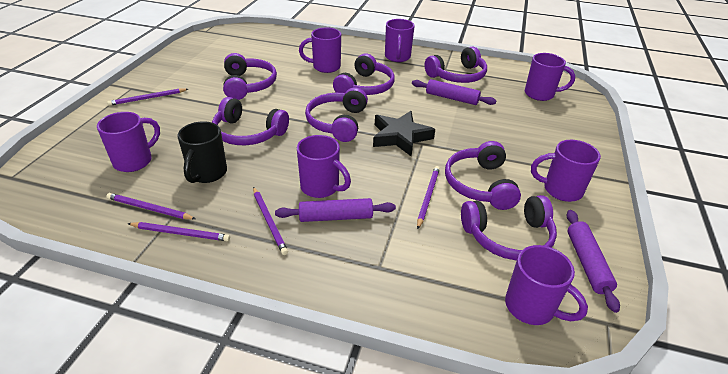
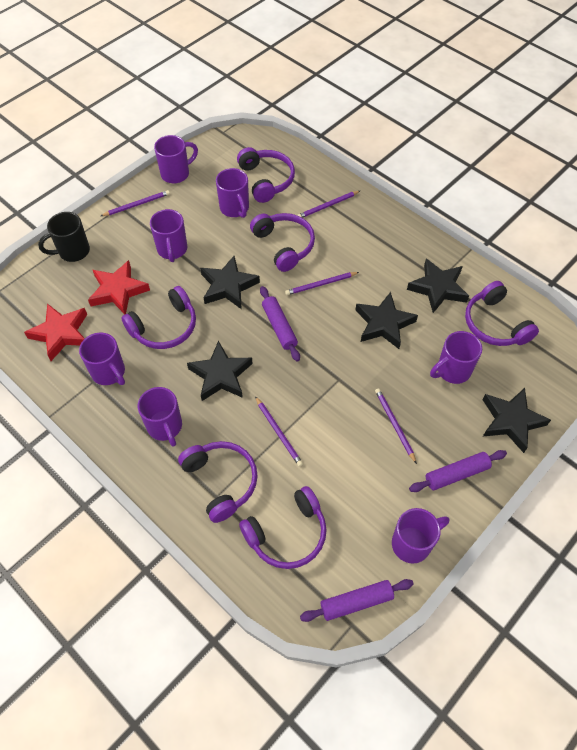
black star: 1 -> 5
purple headphones: 7 -> 6
red star: 0 -> 2

